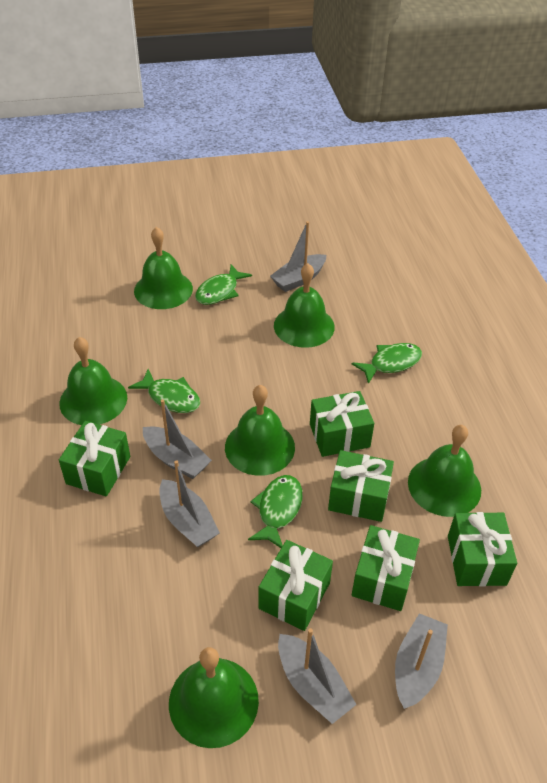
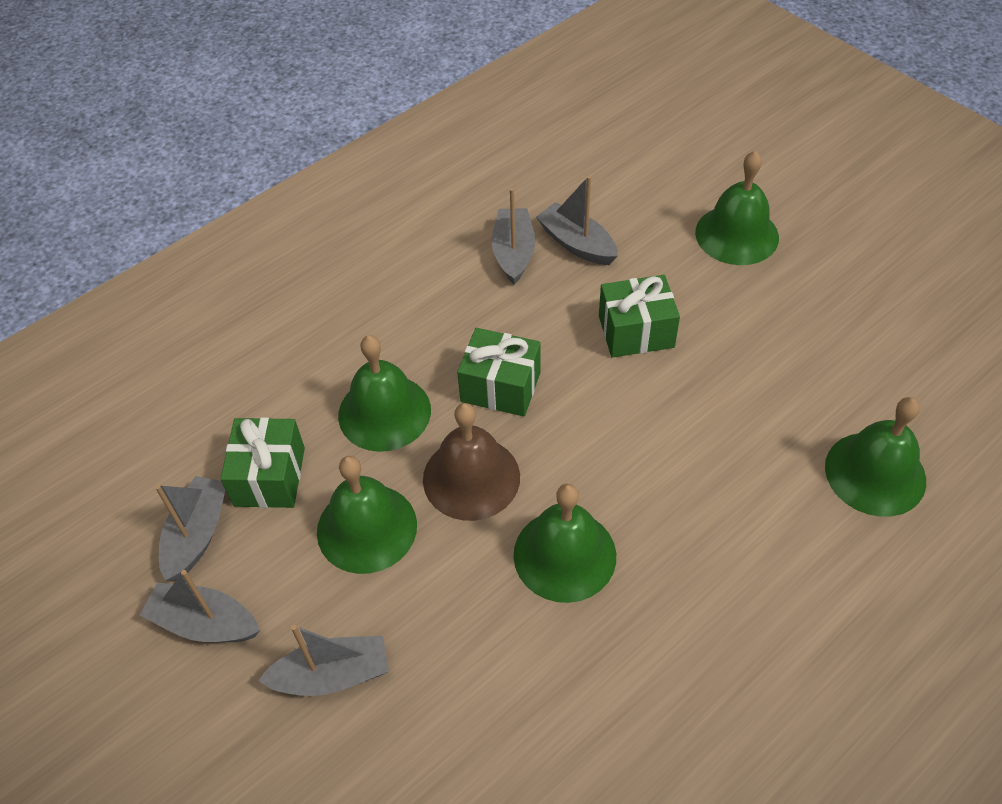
brown bell: 0 -> 1
green bell: 6 -> 5
green fish: 4 -> 0
green gift: 6 -> 3

